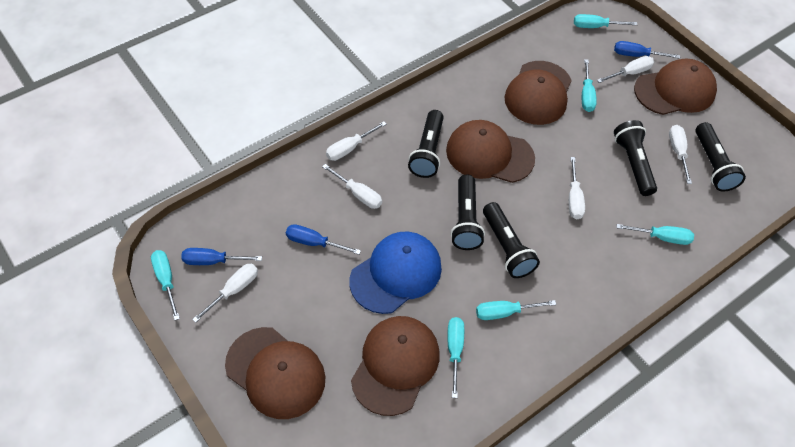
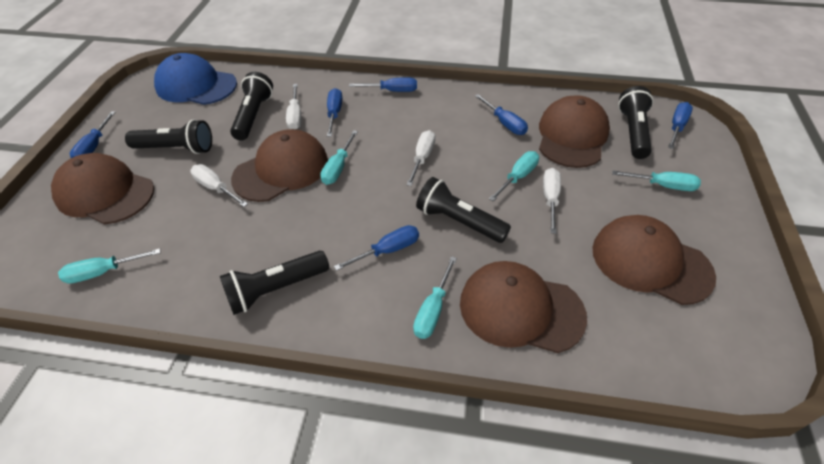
blue screwdriver: 3 -> 6
turquoise screwdriver: 6 -> 5
white screwdriver: 6 -> 4

